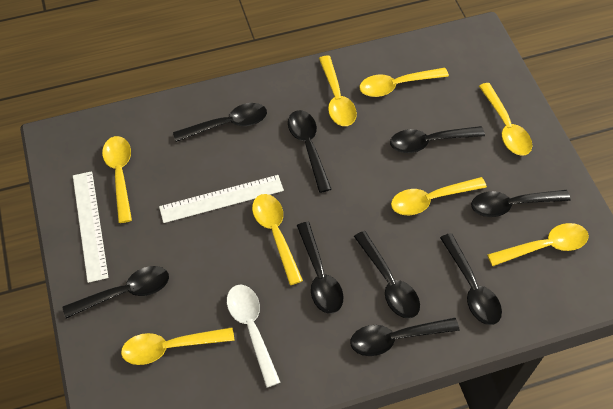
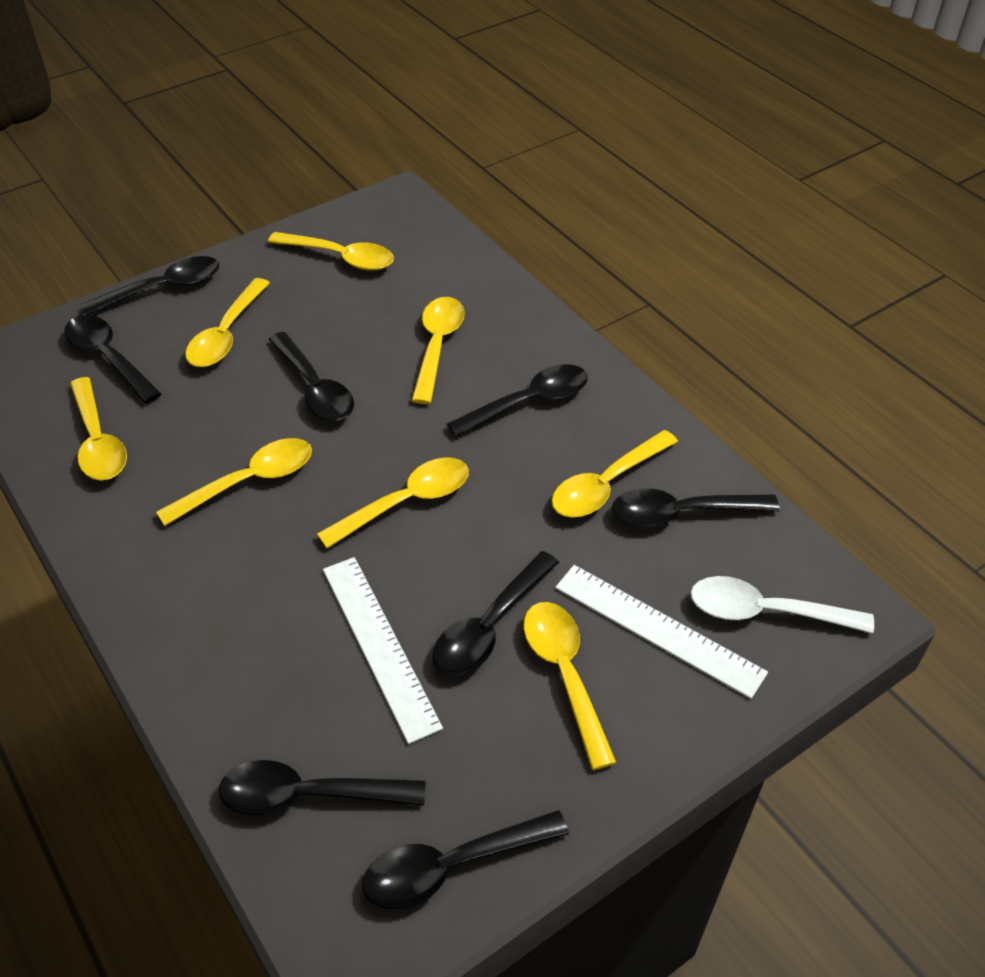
black spoon: 9 -> 8

